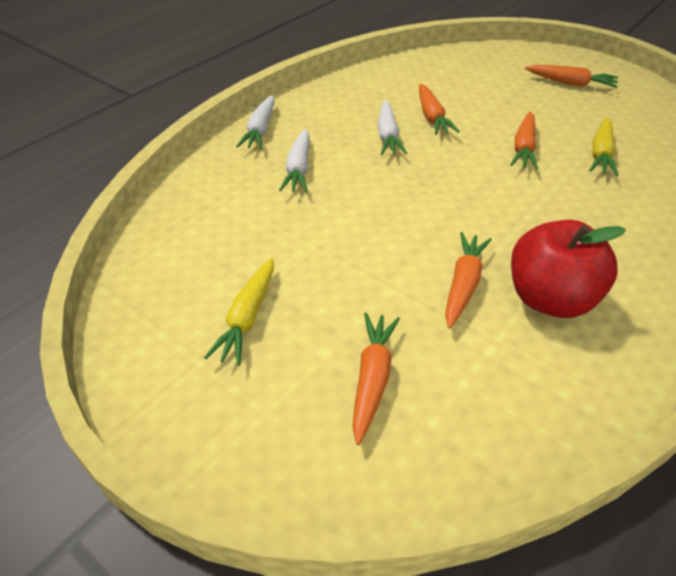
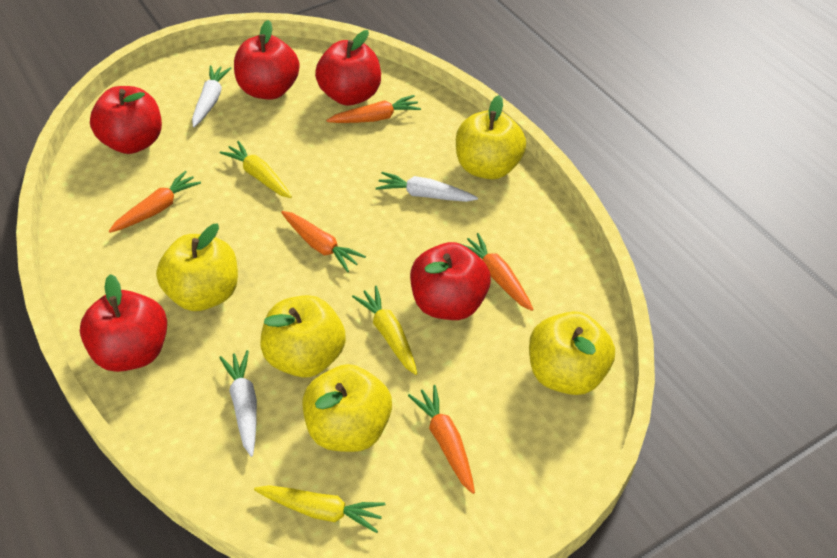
red apple: 1 -> 5
yellow apple: 0 -> 5
yellow carrot: 2 -> 3

